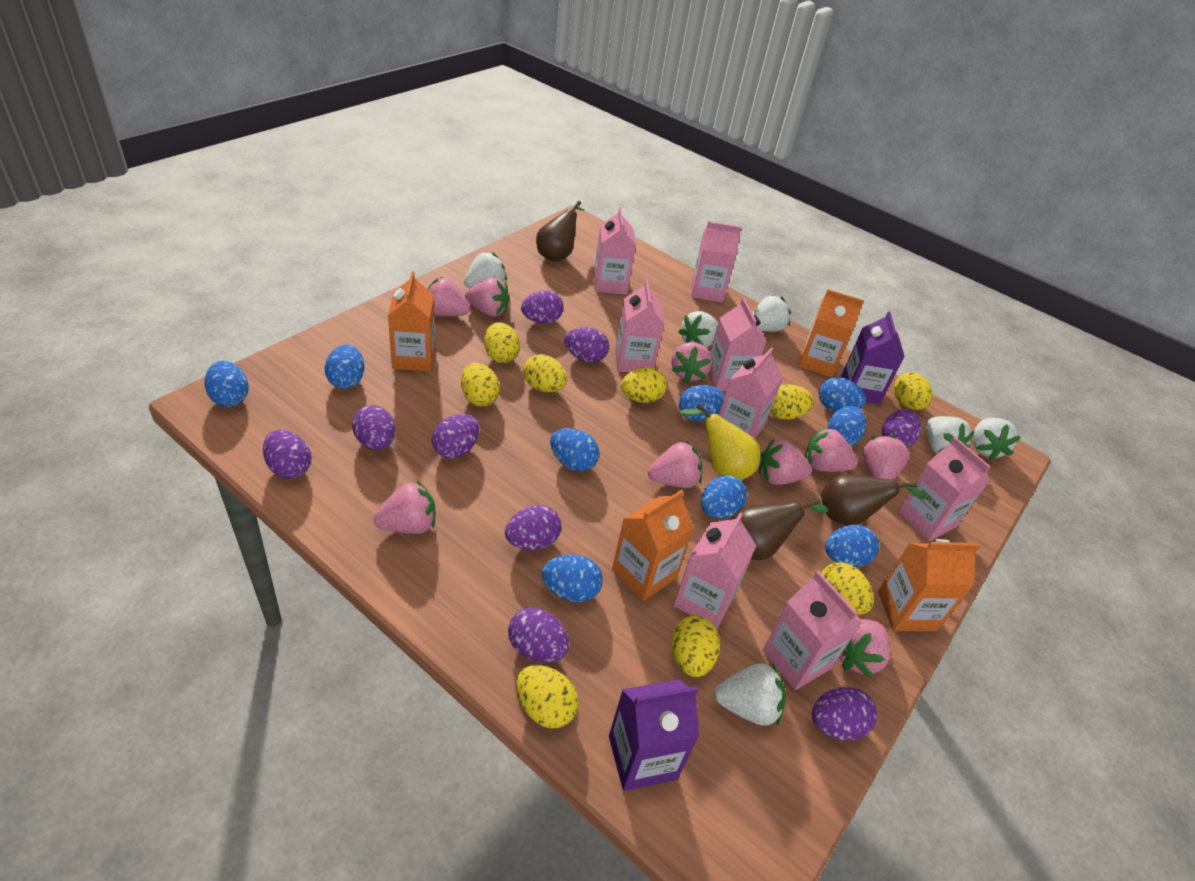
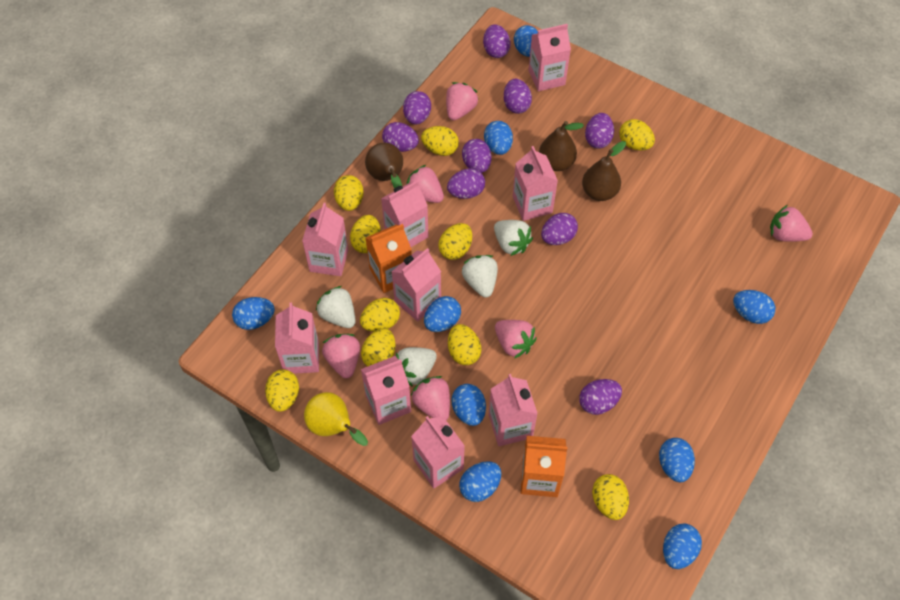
orange carton: 4 -> 2
pink carton: 8 -> 9
pink strawberry: 9 -> 6
purple carton: 2 -> 0
white strawberry: 6 -> 4
yellow egg: 9 -> 10

